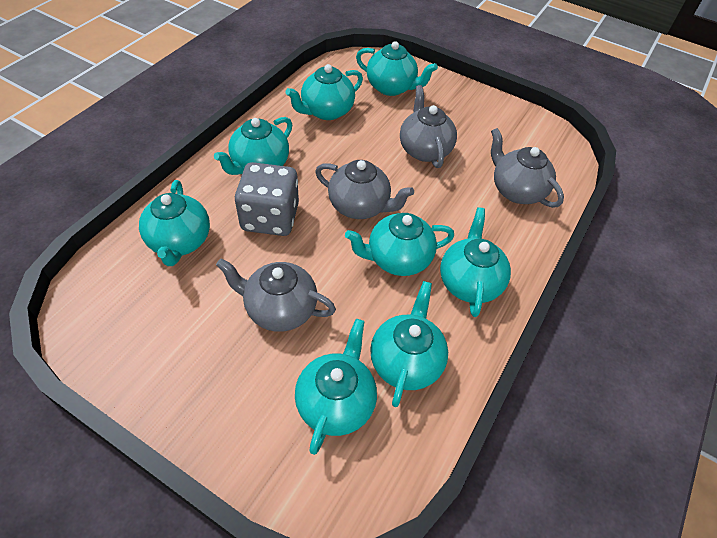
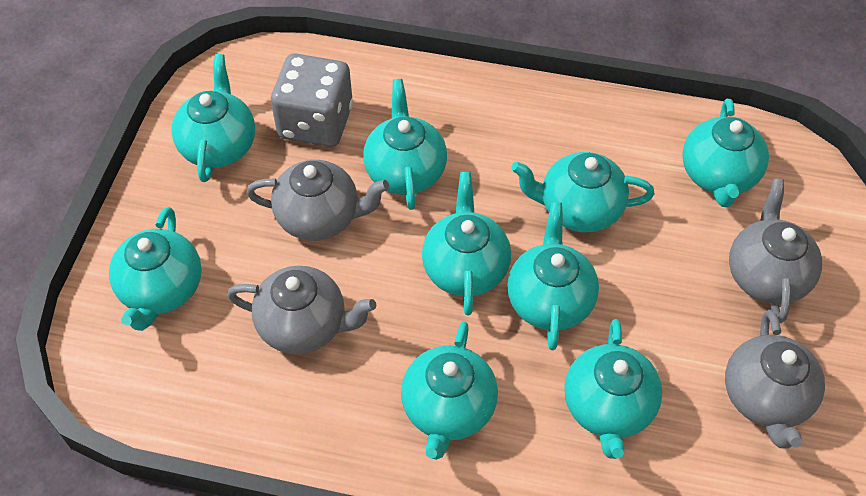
turquoise teapot: 8 -> 9

